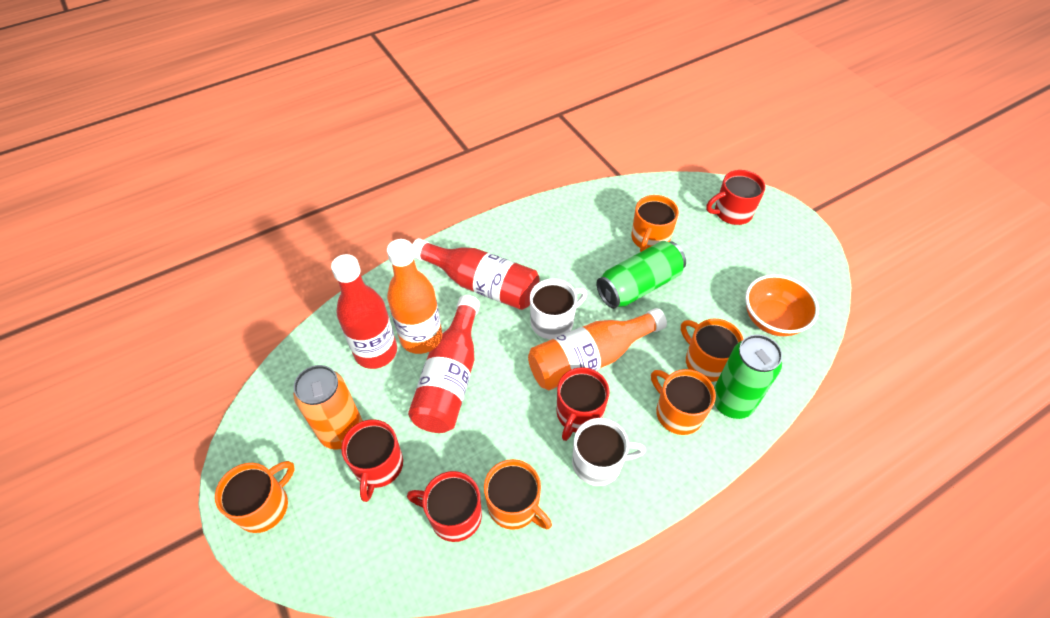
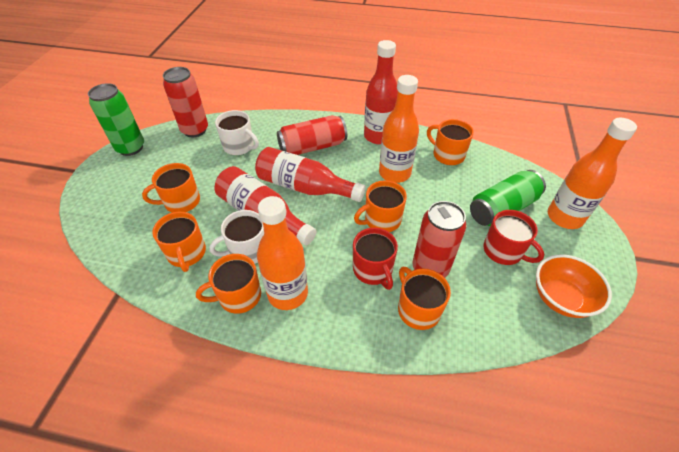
orange bottle: 2 -> 3
orange can: 1 -> 0
orange mug: 5 -> 6
red can: 0 -> 3
red mug: 4 -> 2

